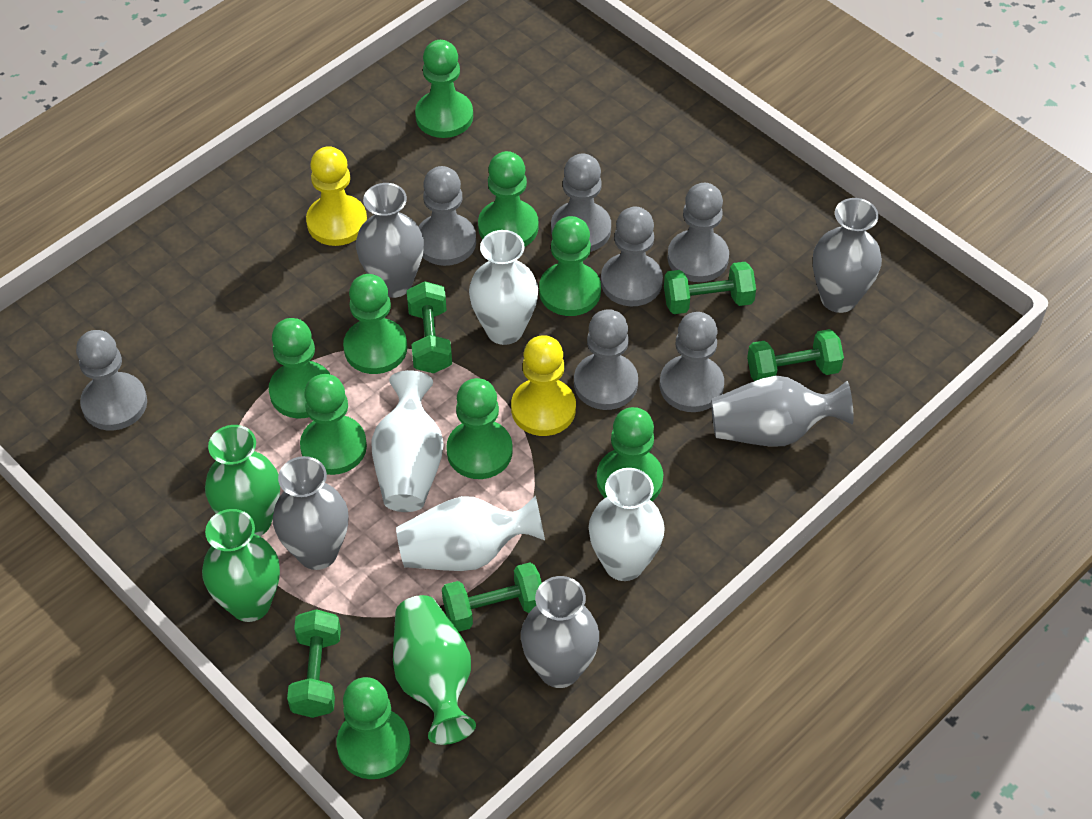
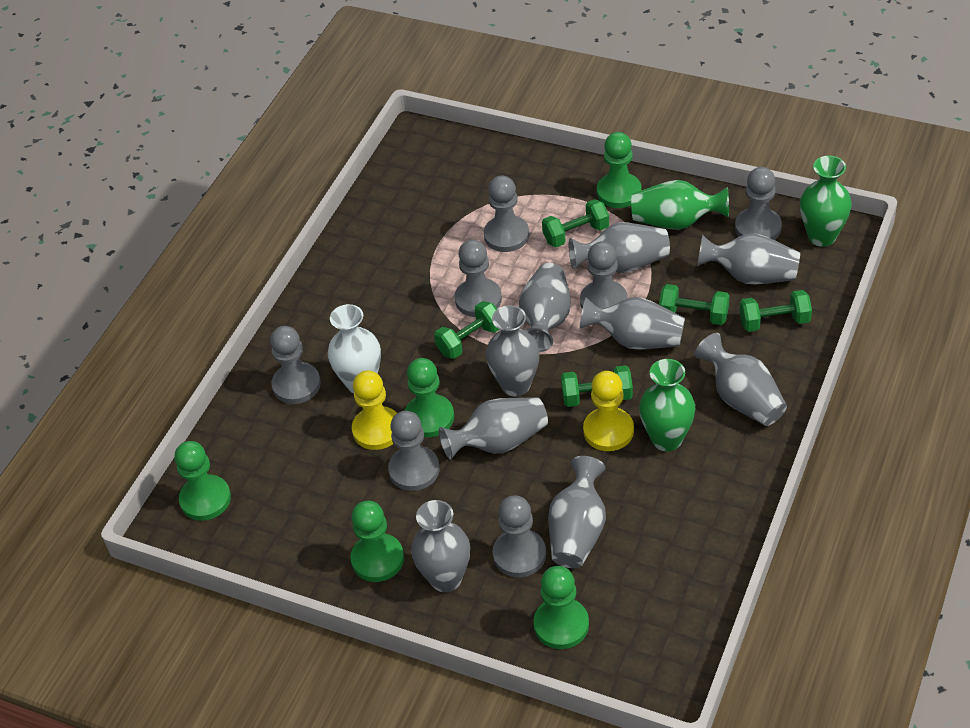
green pawn: 9 -> 5
grey vase: 5 -> 9
white vase: 4 -> 1

